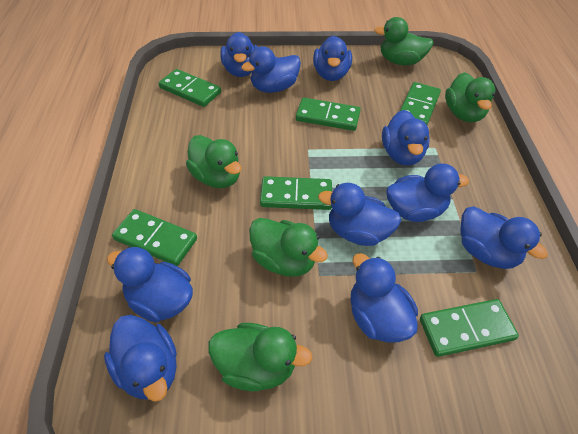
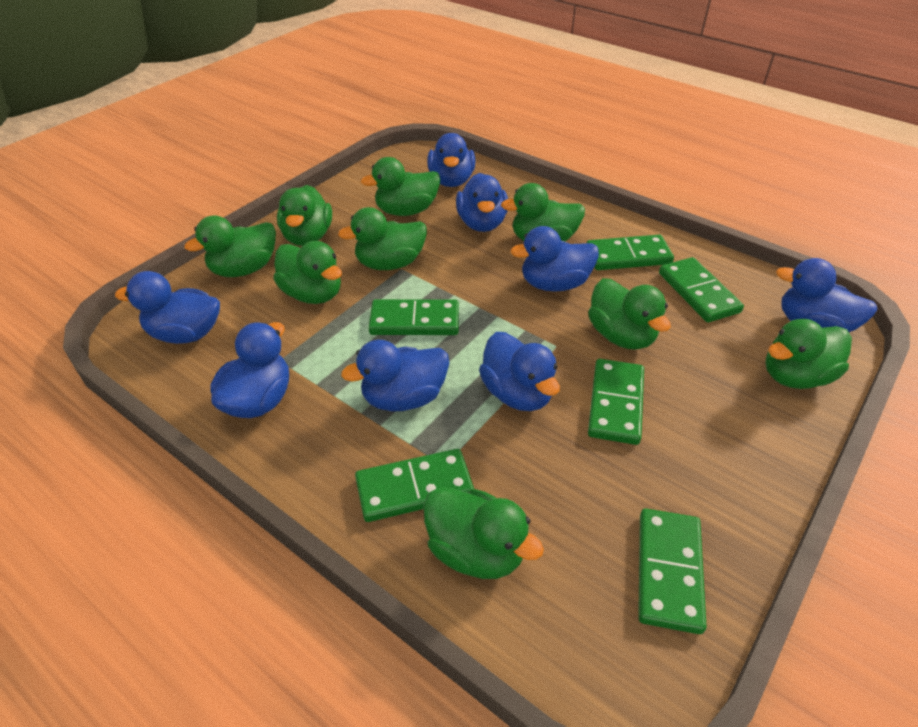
blue duck: 10 -> 8
green duck: 5 -> 9

